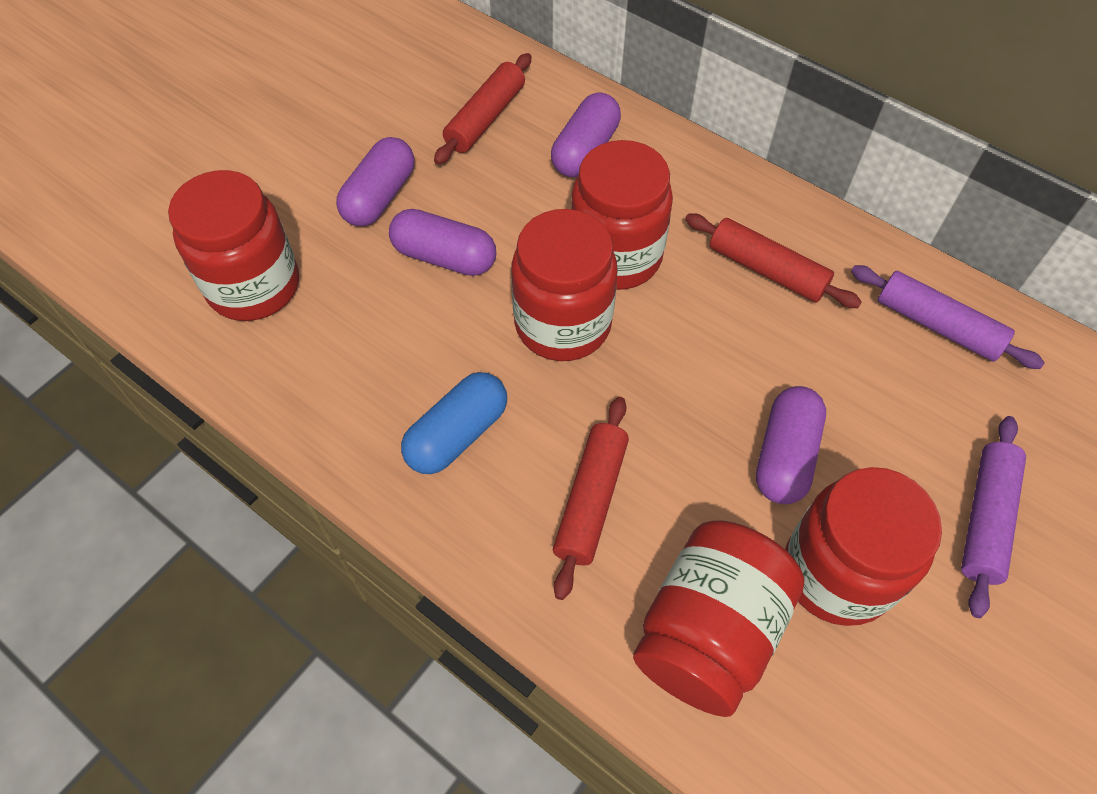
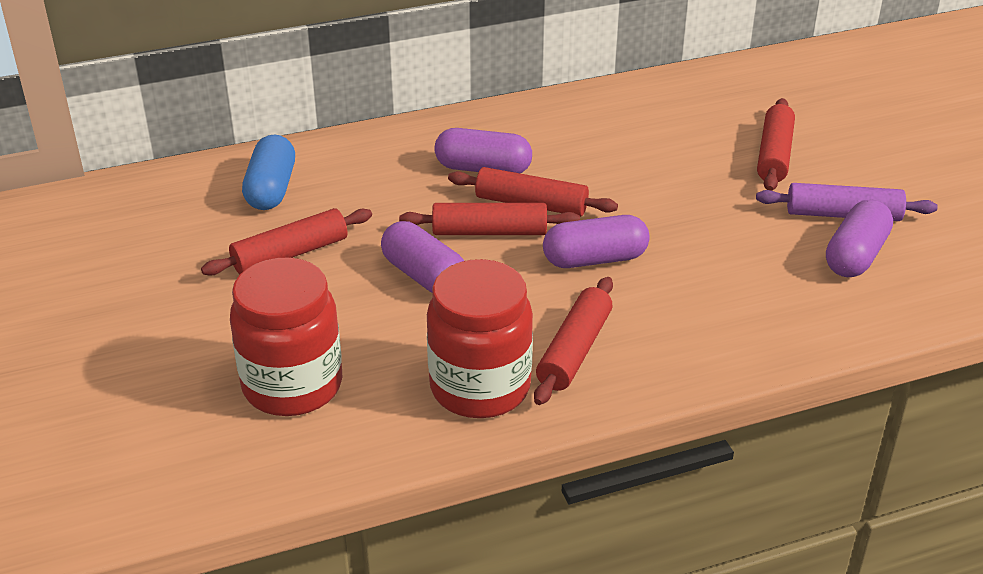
purple rolling pin: 2 -> 1
red jar: 5 -> 2
red rolling pin: 3 -> 5

